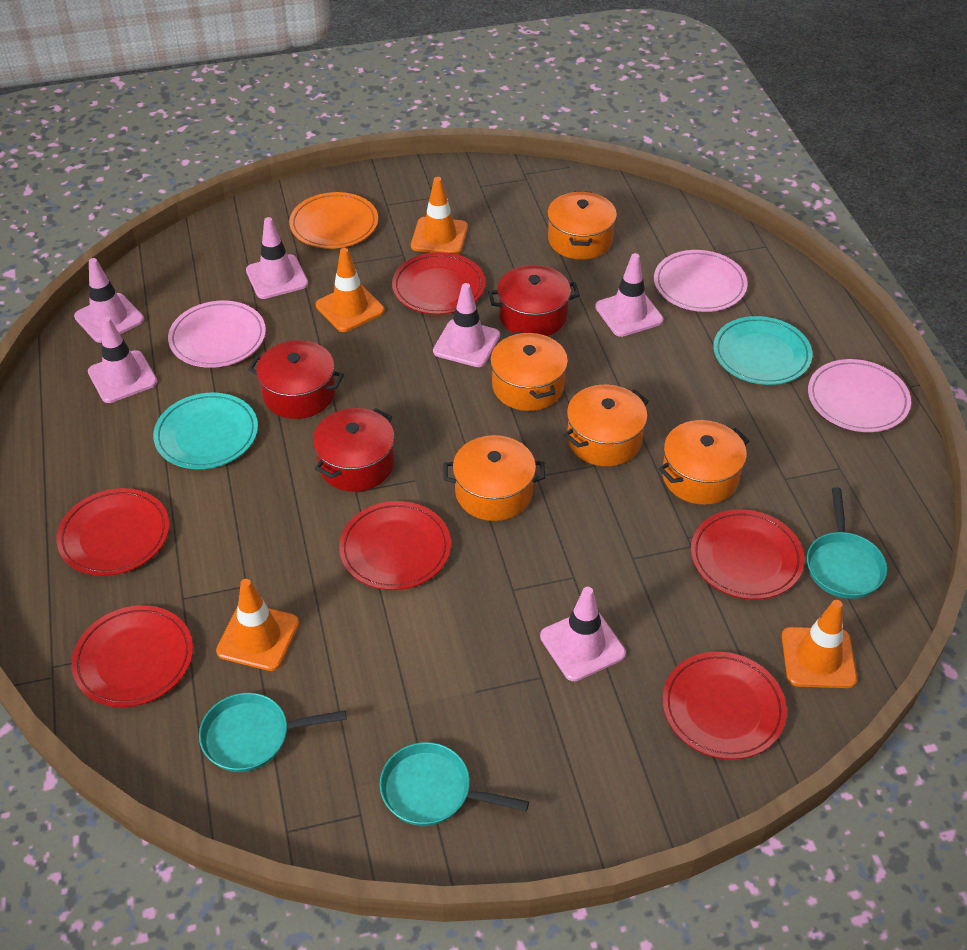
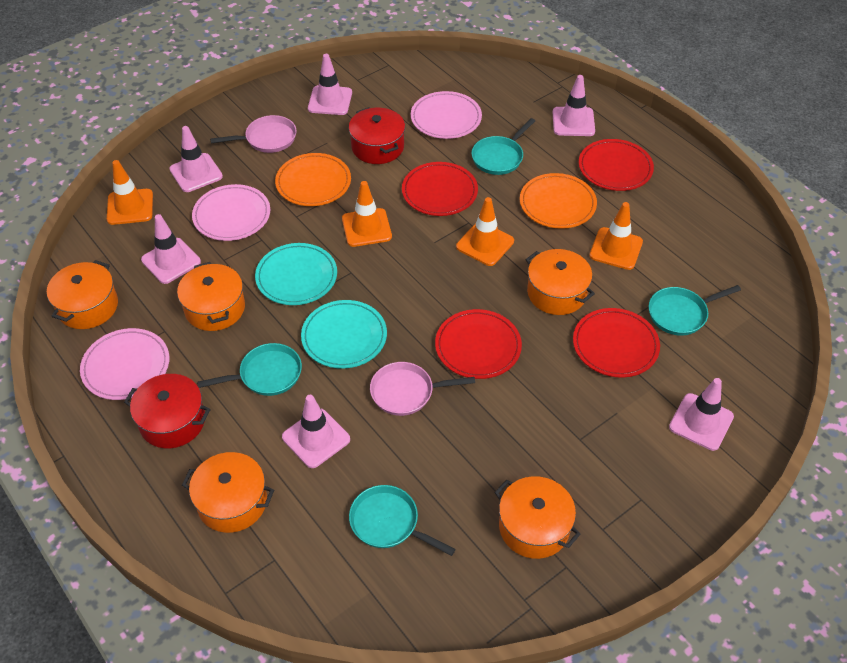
orange plate: 1 -> 2
pink pan: 0 -> 2
red plate: 6 -> 4
red pot: 3 -> 2
turquoise pan: 3 -> 4

